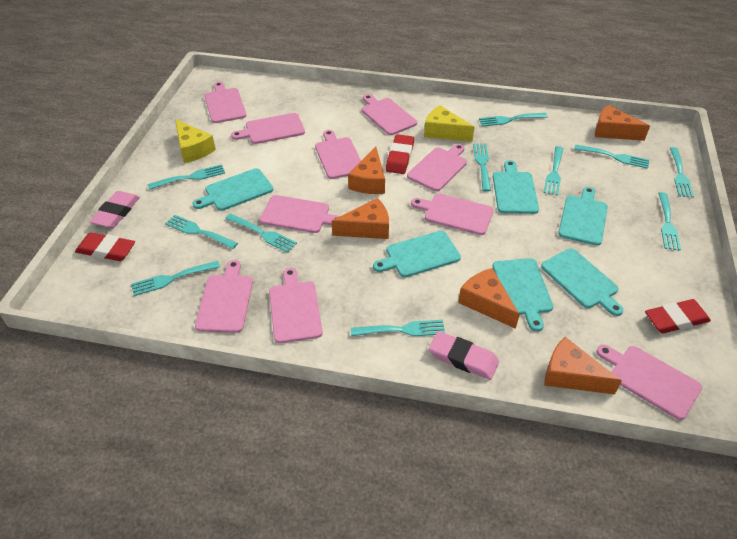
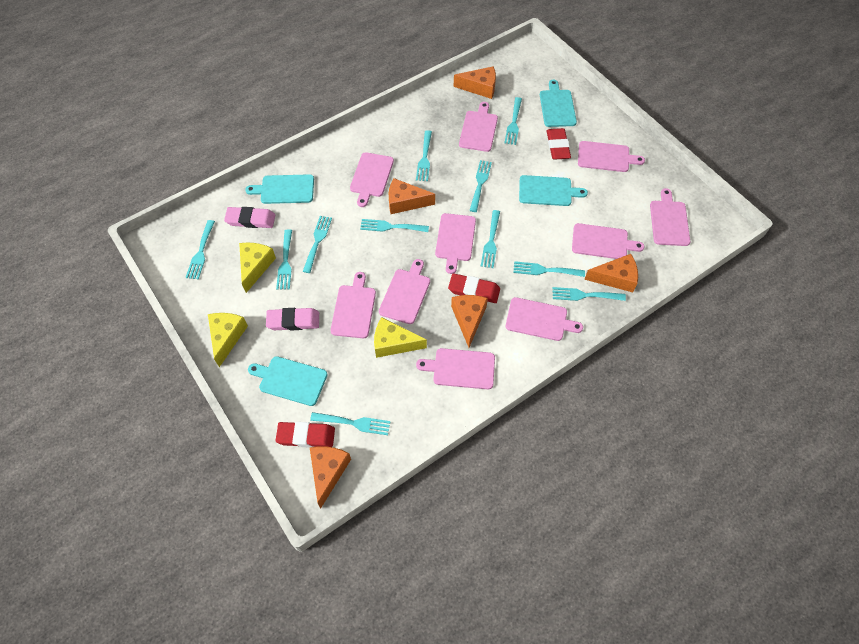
turquoise cutting board: 6 -> 4
yellow cheese: 2 -> 3

